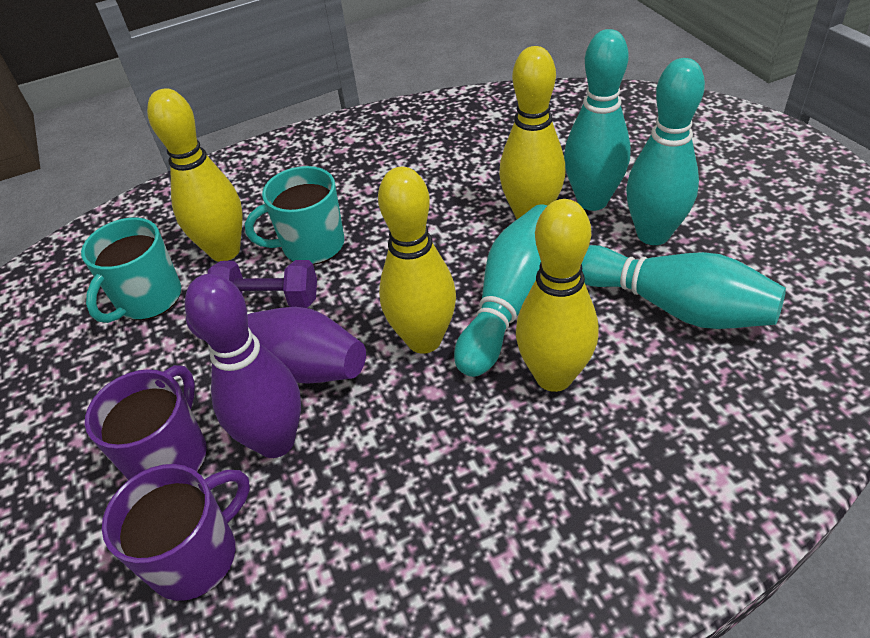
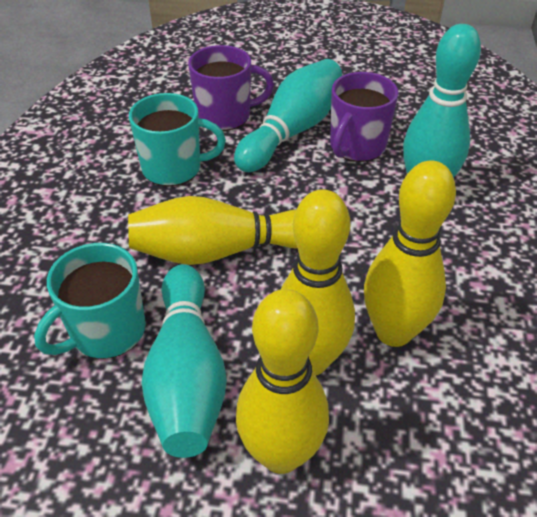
purple bowling pin: 2 -> 0
purple dumbbell: 1 -> 0
turquoise bowling pin: 4 -> 3

